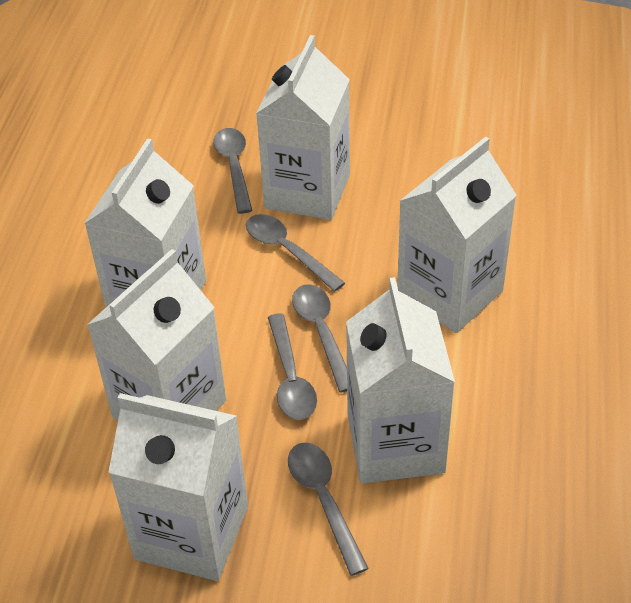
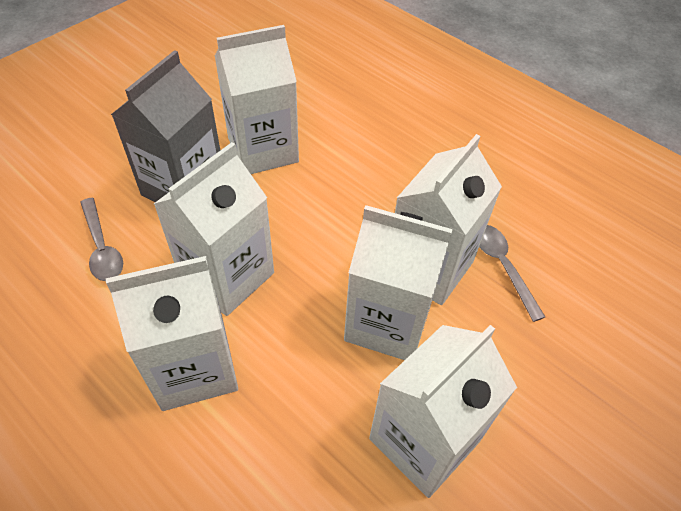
grey carton: 0 -> 1
grey spoon: 5 -> 2

